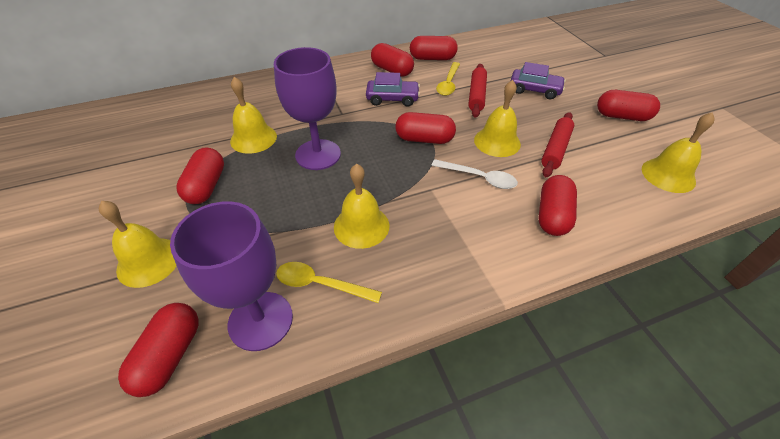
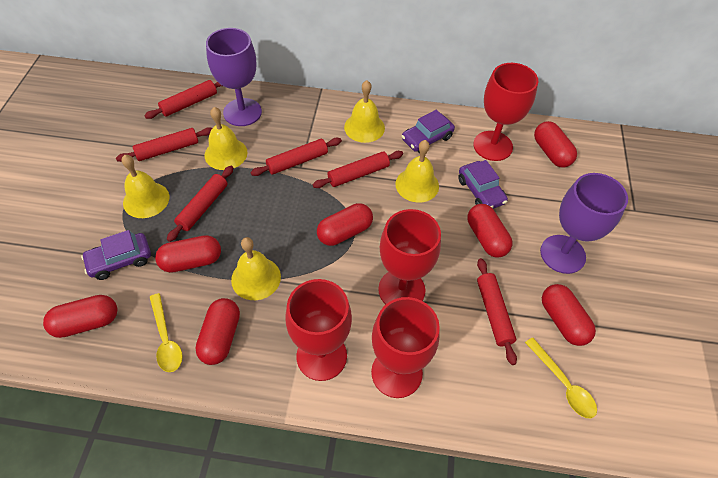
purple car: 2 -> 3
red goblet: 0 -> 4
red rolling pin: 2 -> 6
white spoon: 1 -> 0

